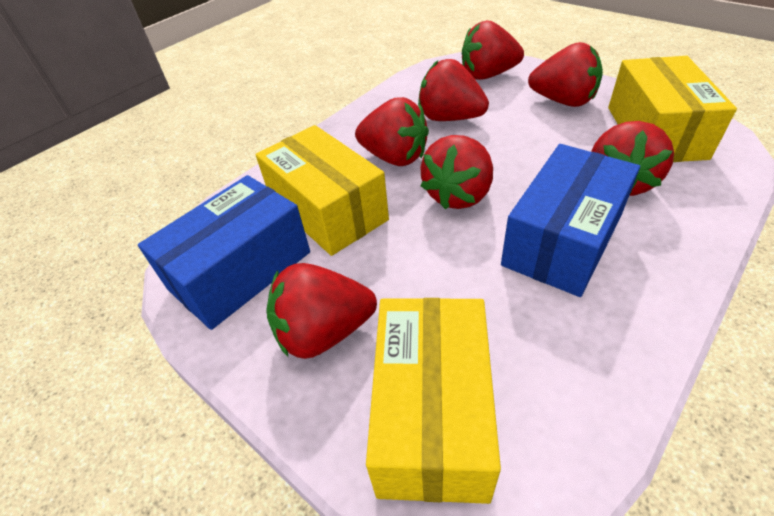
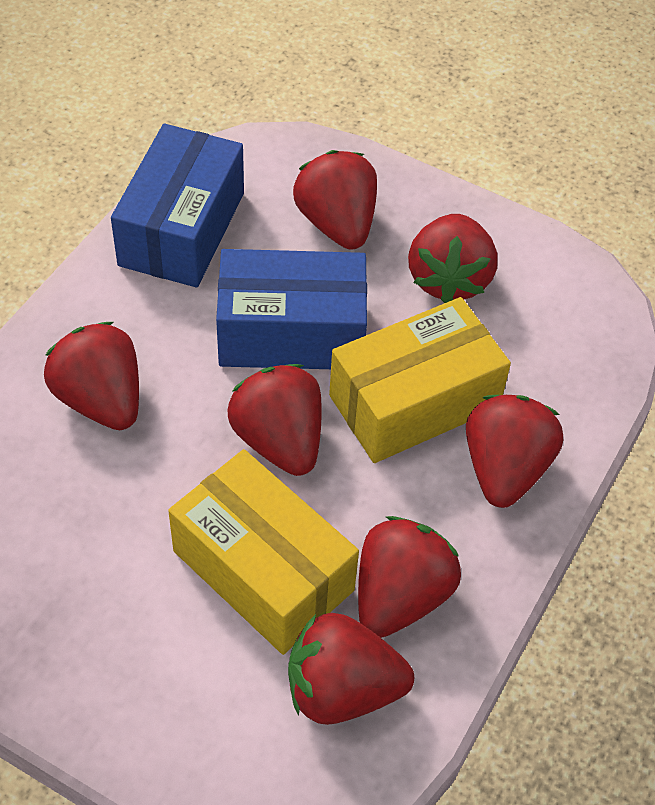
yellow box: 3 -> 2

